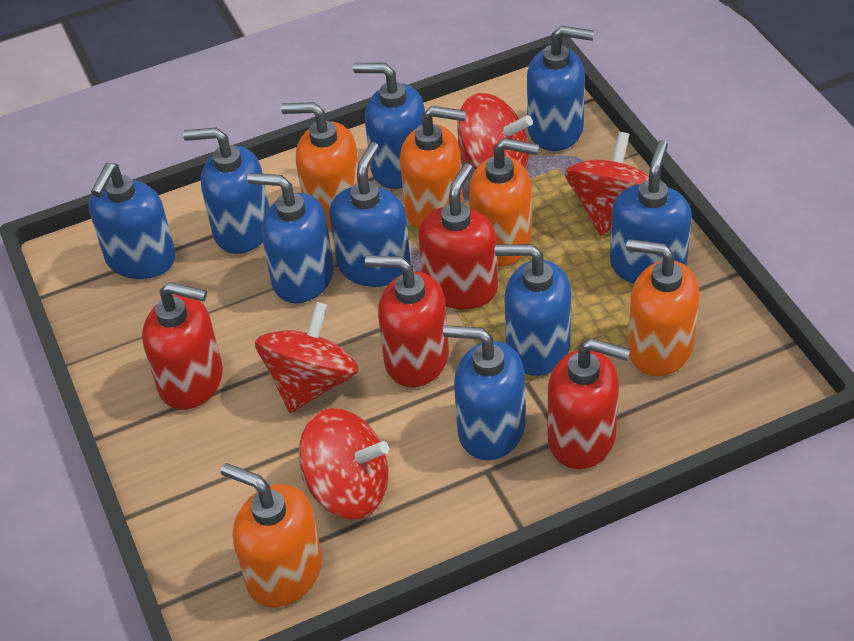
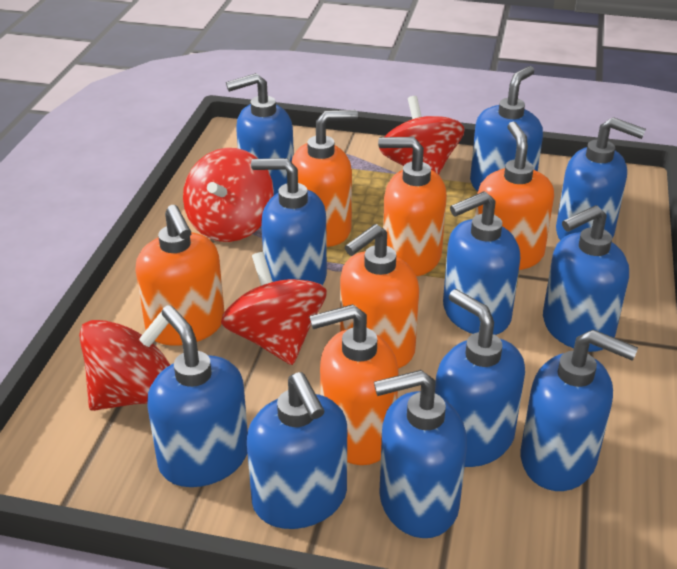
blue soap dispenser: 9 -> 11
orange soap dispenser: 5 -> 6
red soap dispenser: 4 -> 0

